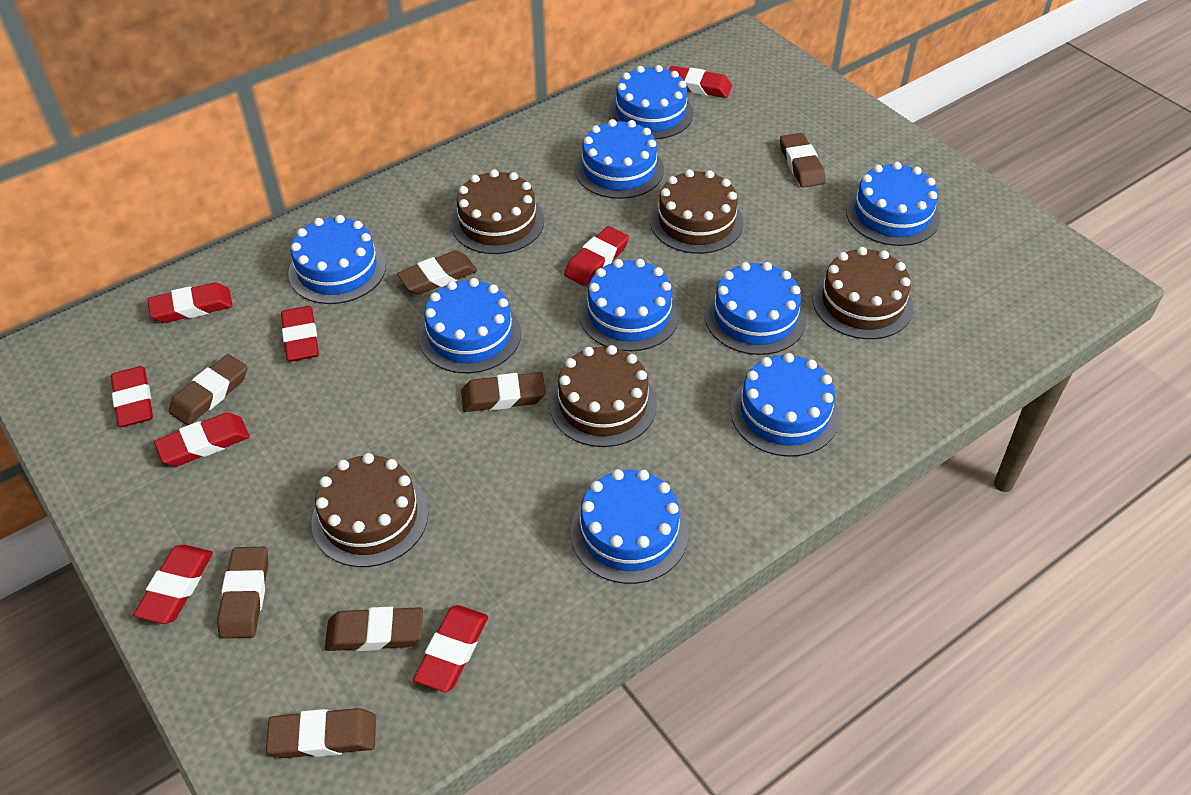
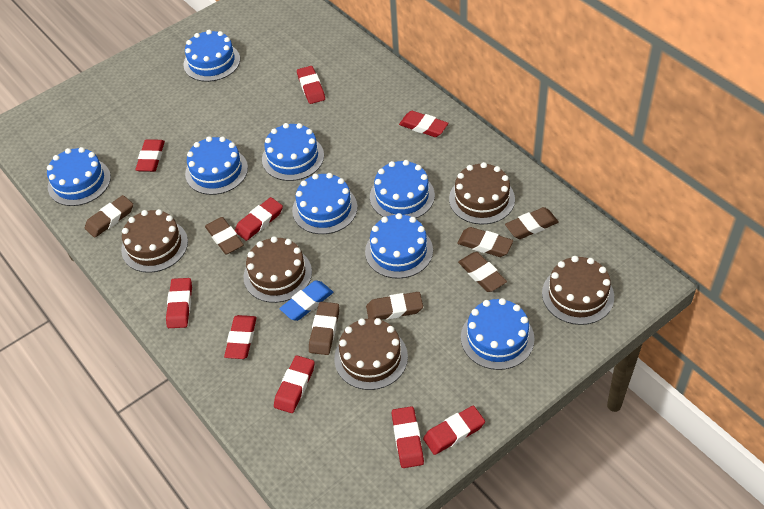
blue cake: 9 -> 8
blue eraser: 0 -> 1
red eraser: 8 -> 9

